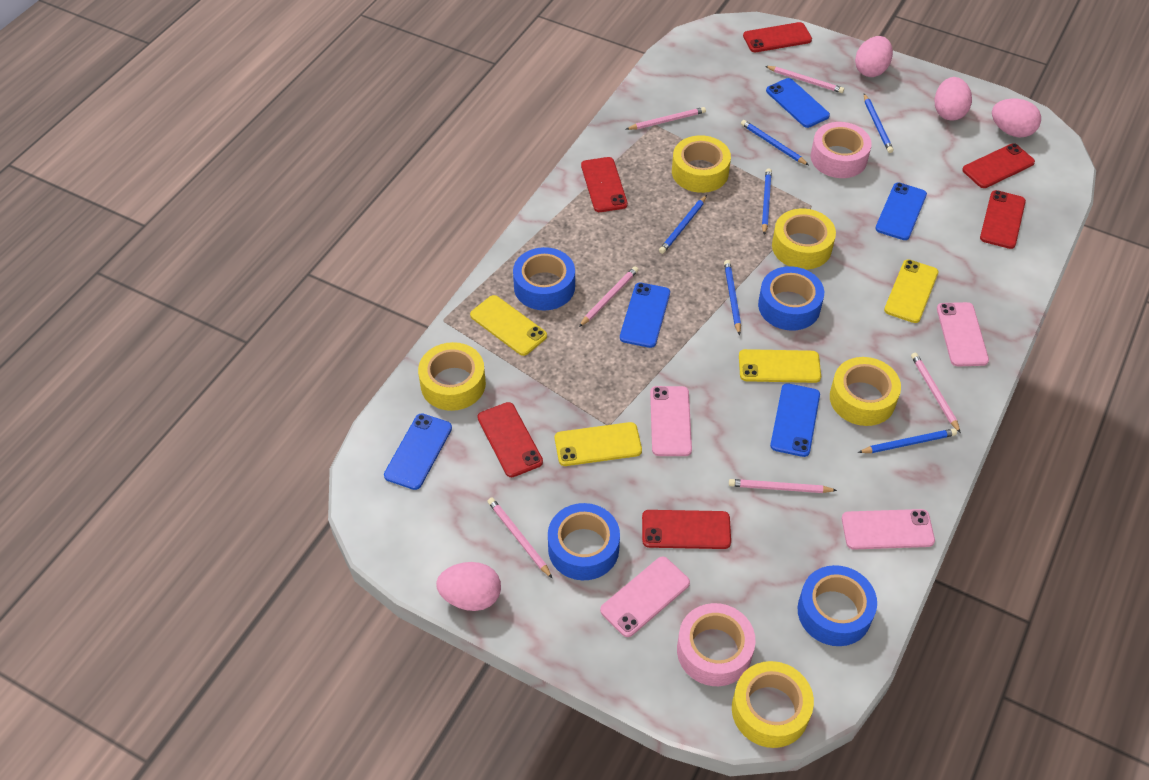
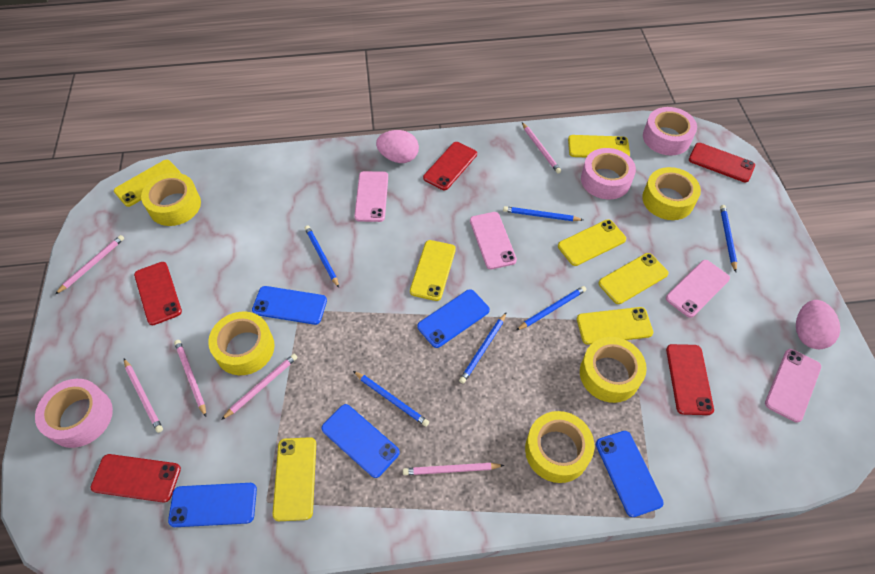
blue tape: 4 -> 0
pink egg: 4 -> 2
pink tape: 2 -> 3
red phone: 6 -> 5
yellow phone: 4 -> 7

